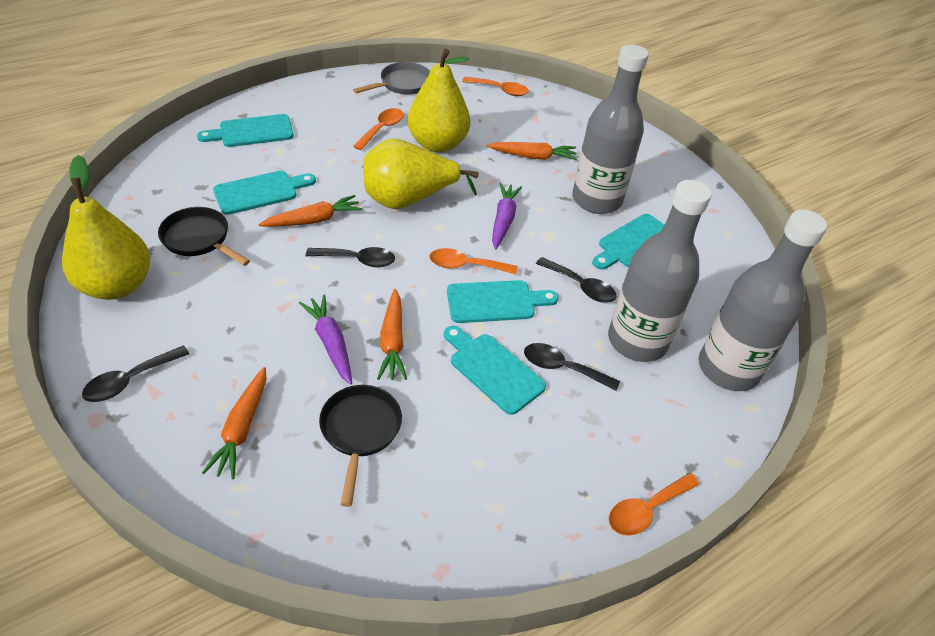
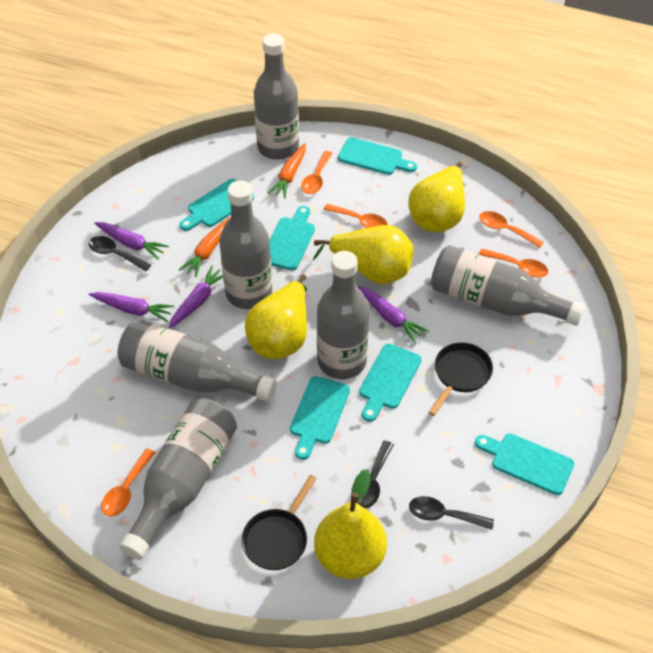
black spoon: 4 -> 3
grey bottle: 3 -> 6
grey pan: 1 -> 0
orange carrot: 4 -> 2
orange spoon: 4 -> 5
purple carrot: 2 -> 4
turquoise cutting board: 5 -> 6
yellow pear: 3 -> 4

